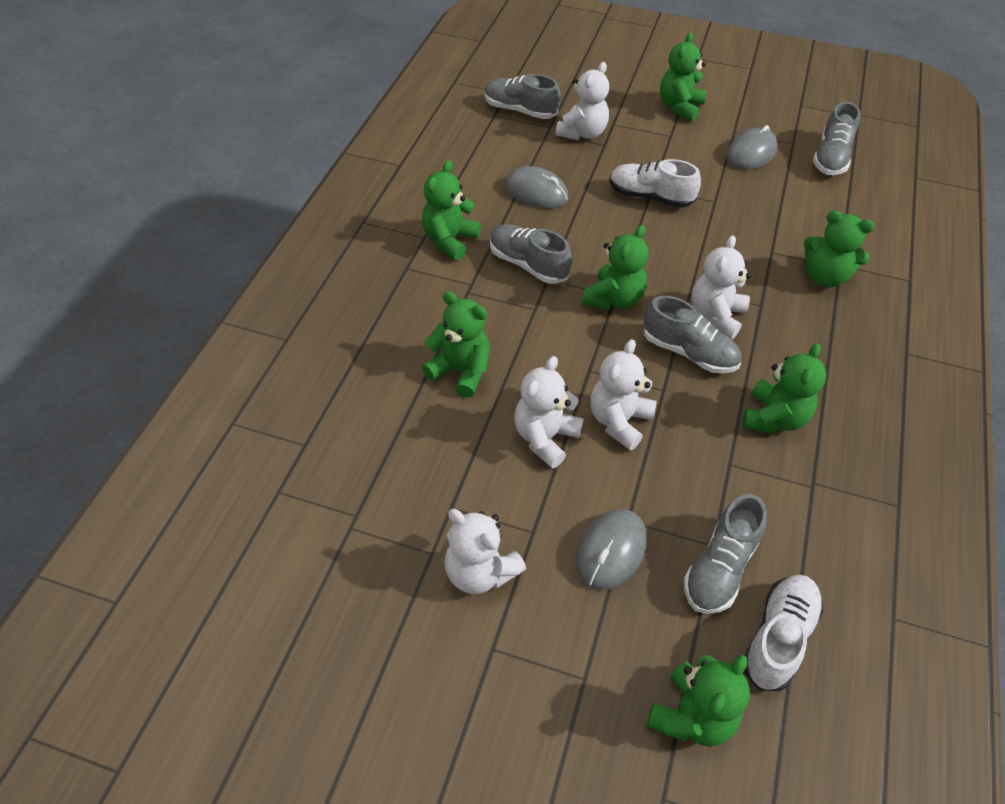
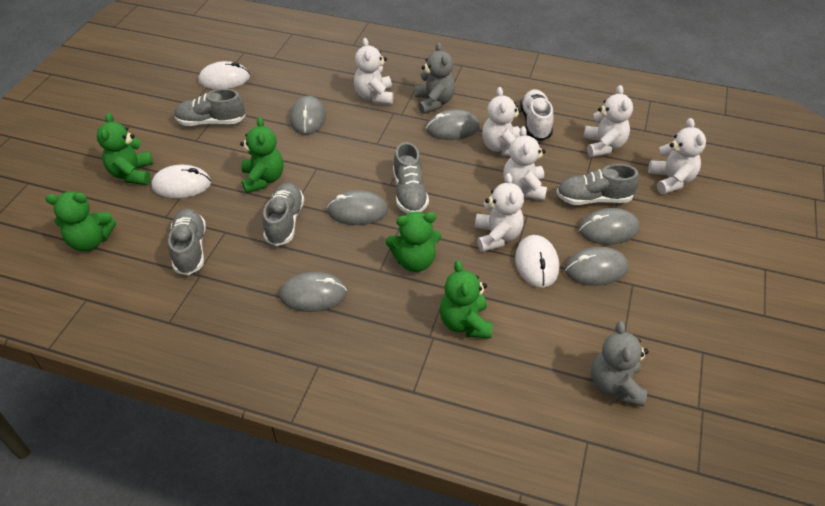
green teddy bear: 7 -> 5
grey mouse: 3 -> 6
grey teddy bear: 0 -> 2
white mouse: 0 -> 3
white shoe: 2 -> 1
white teddy bear: 5 -> 6

